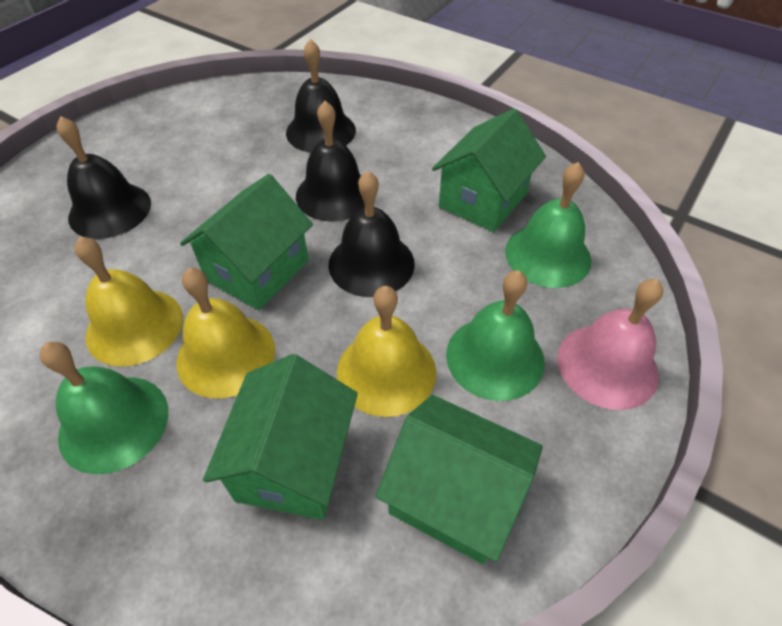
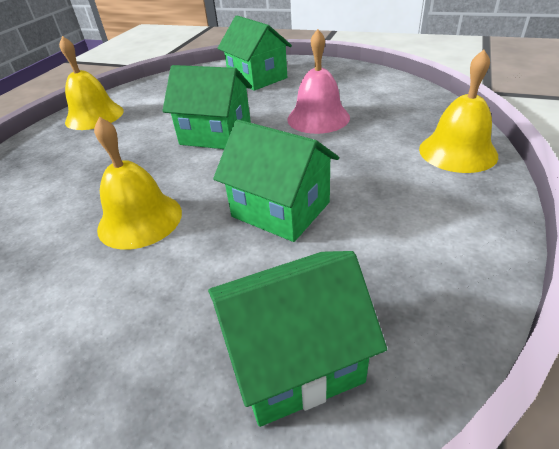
black bell: 4 -> 0
green bell: 3 -> 0

